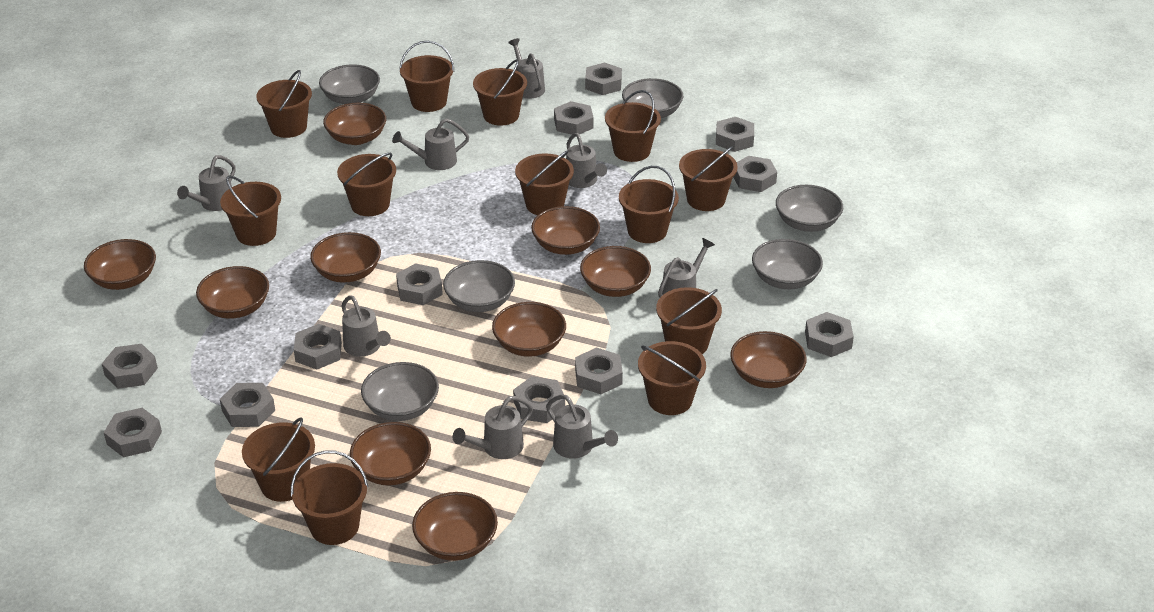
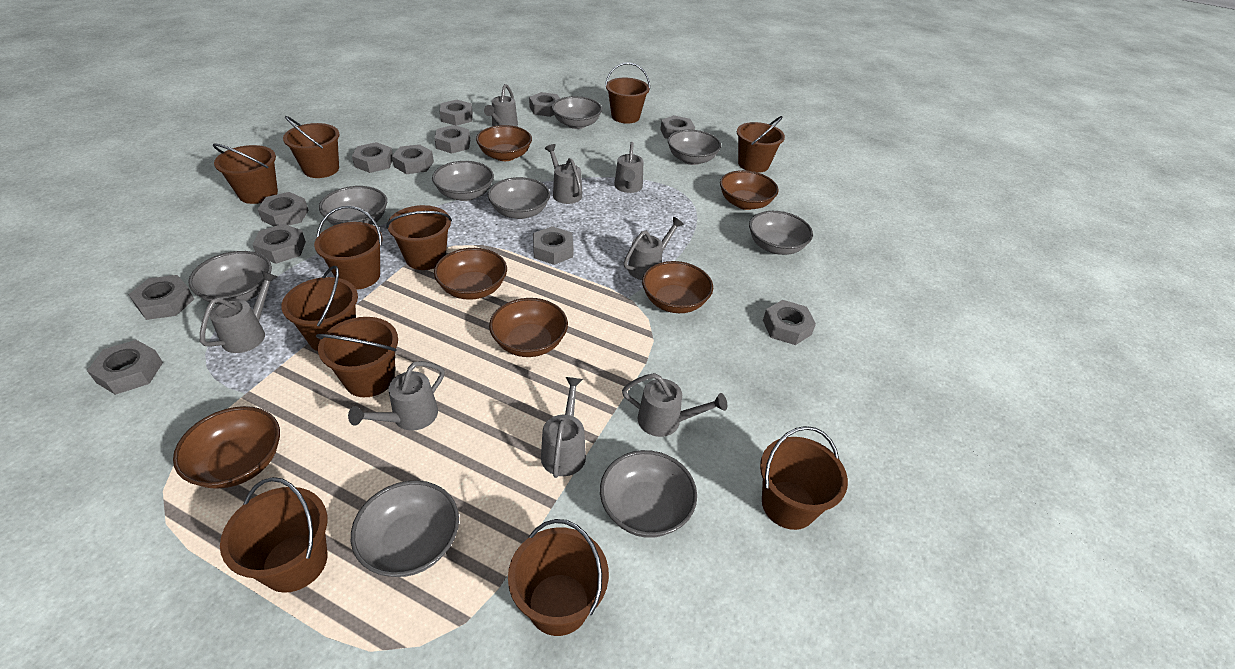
brown bowl: 10 -> 6
brown bucket: 13 -> 11
grey bowl: 6 -> 9

